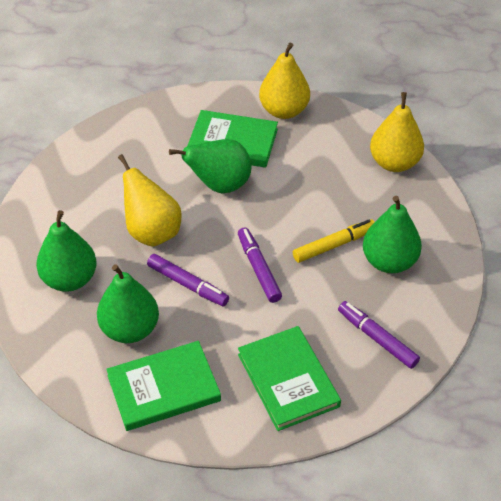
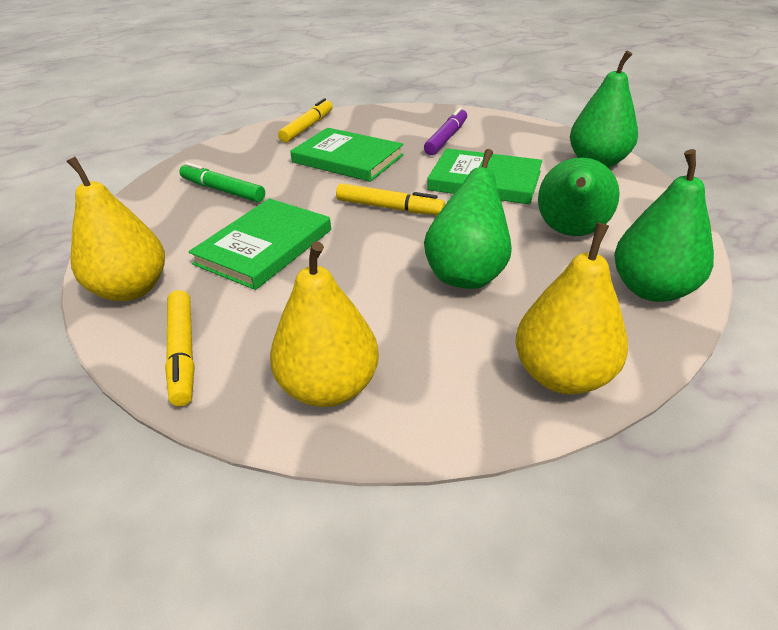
green marker: 0 -> 1
purple marker: 3 -> 1
yellow marker: 1 -> 3

